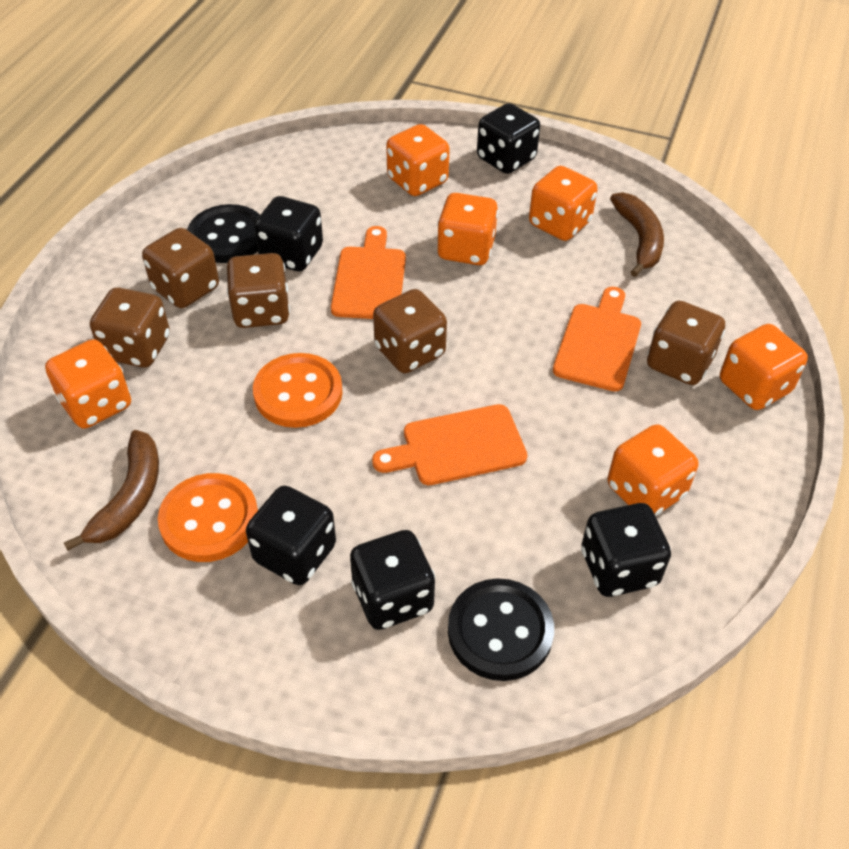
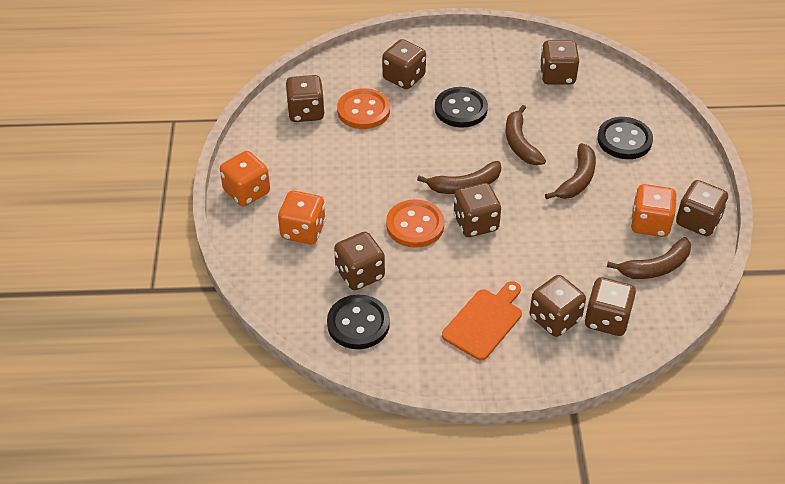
black button: 2 -> 3
black dice: 5 -> 0
brown banana: 2 -> 4
brown dice: 5 -> 8
orange cutting board: 3 -> 1
orange dice: 6 -> 3

